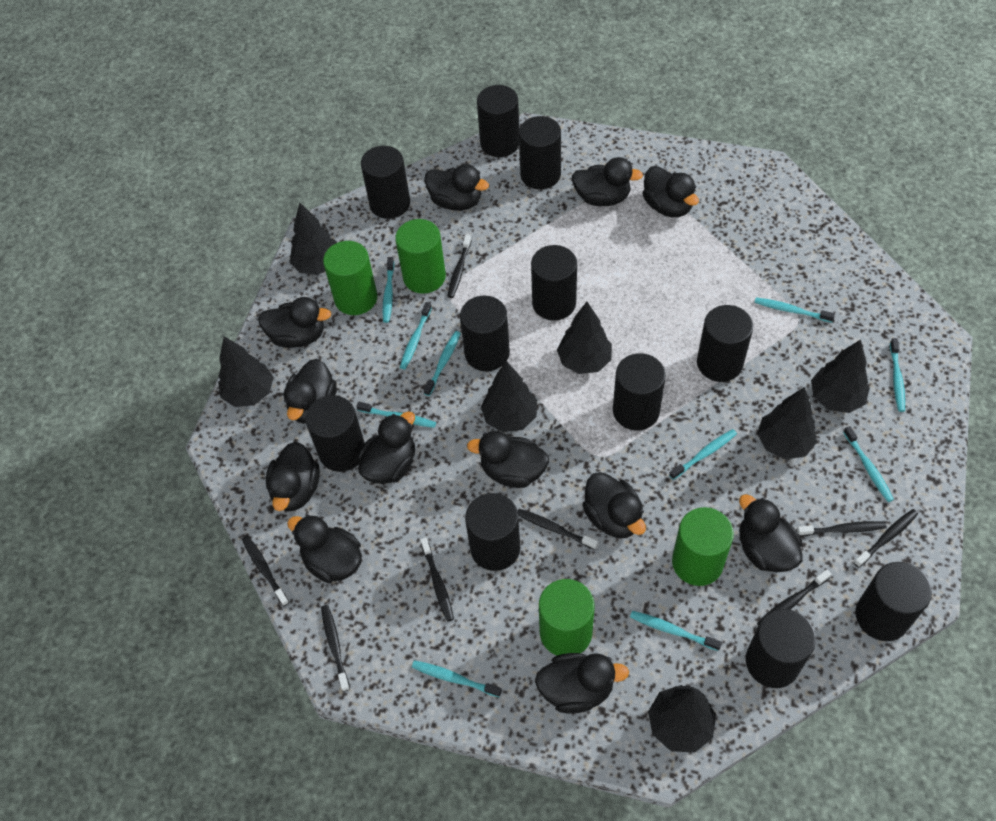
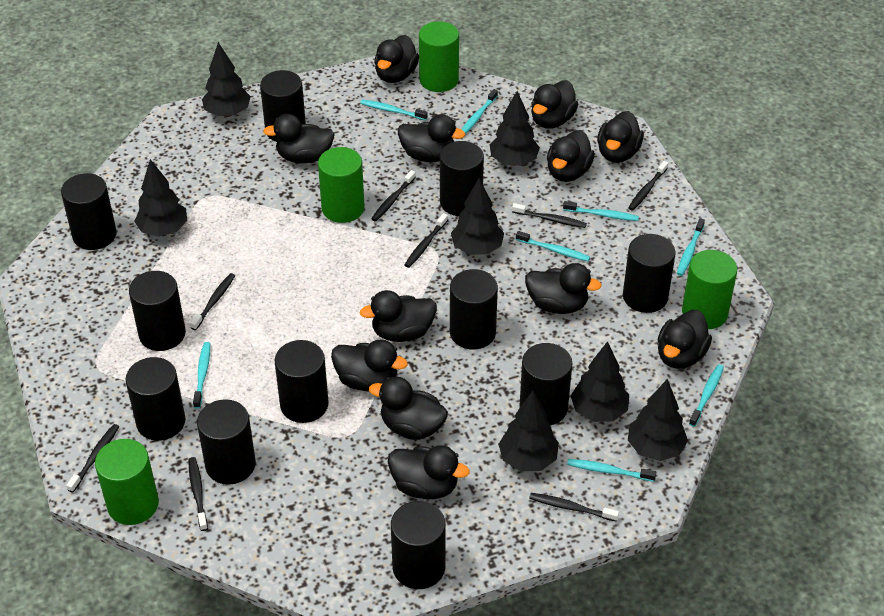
turquoise toothbrush: 10 -> 8

